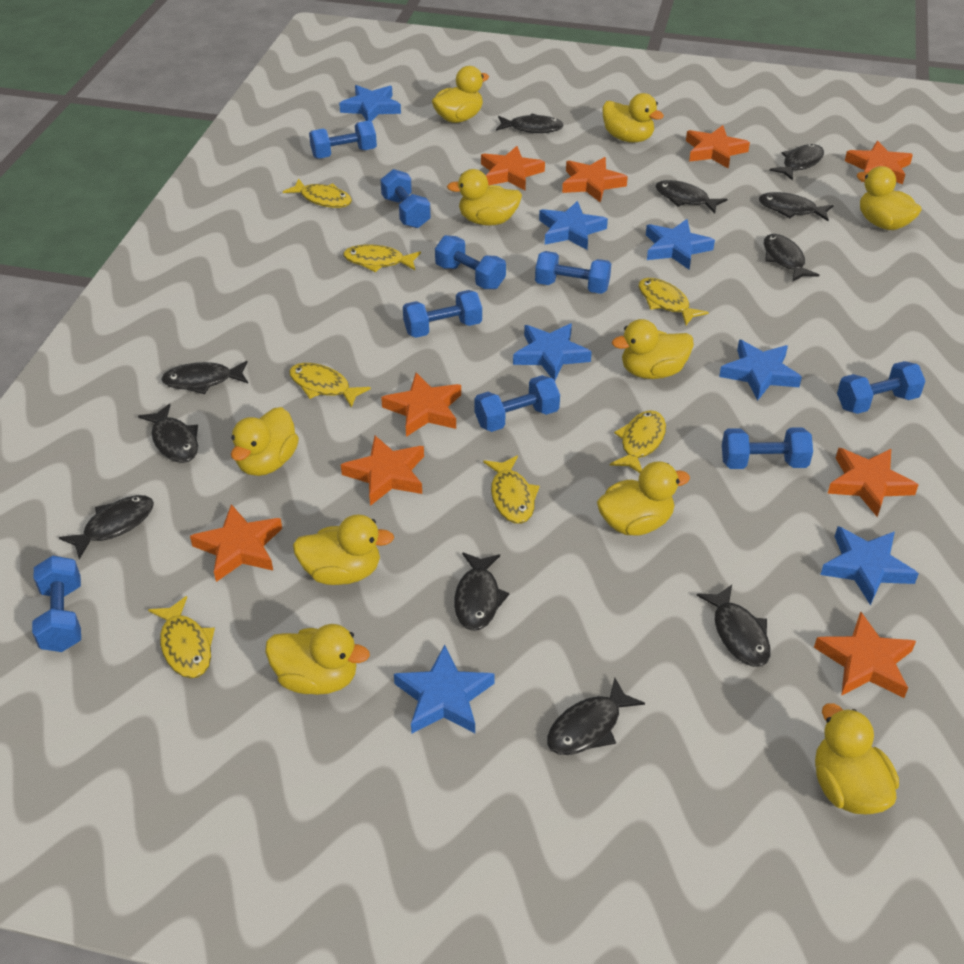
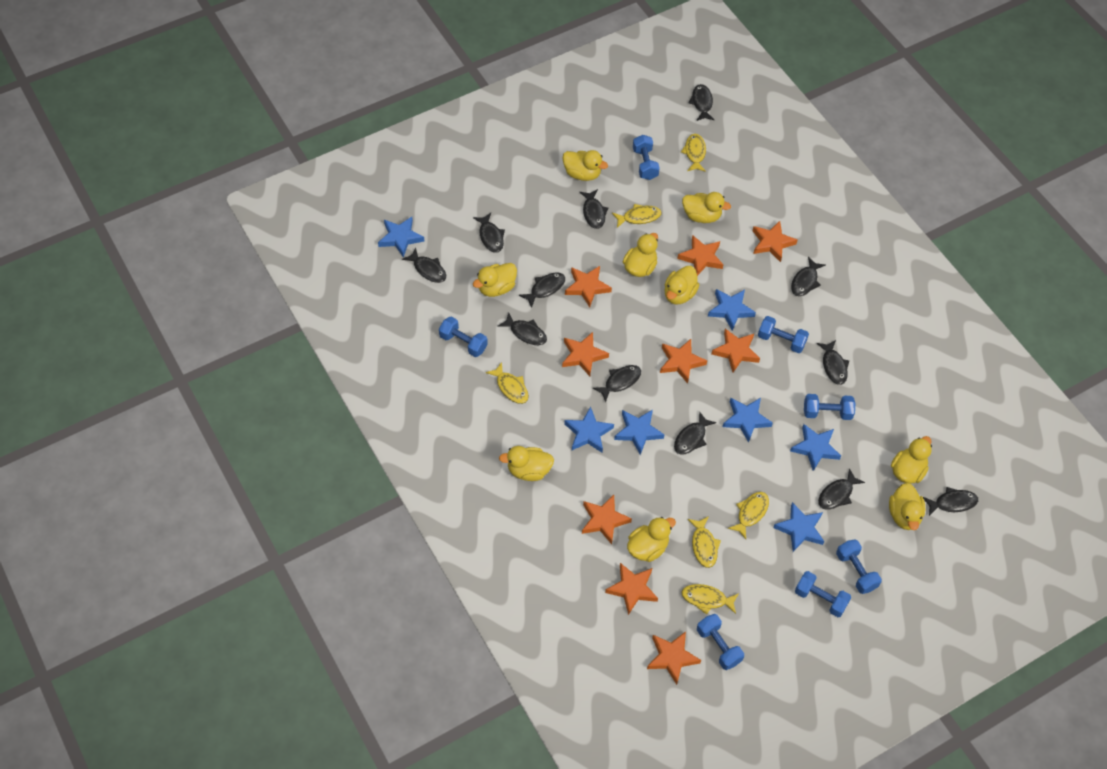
black fish: 11 -> 12
blue dumbbell: 9 -> 7
yellow duck: 10 -> 9
yellow fish: 7 -> 6

